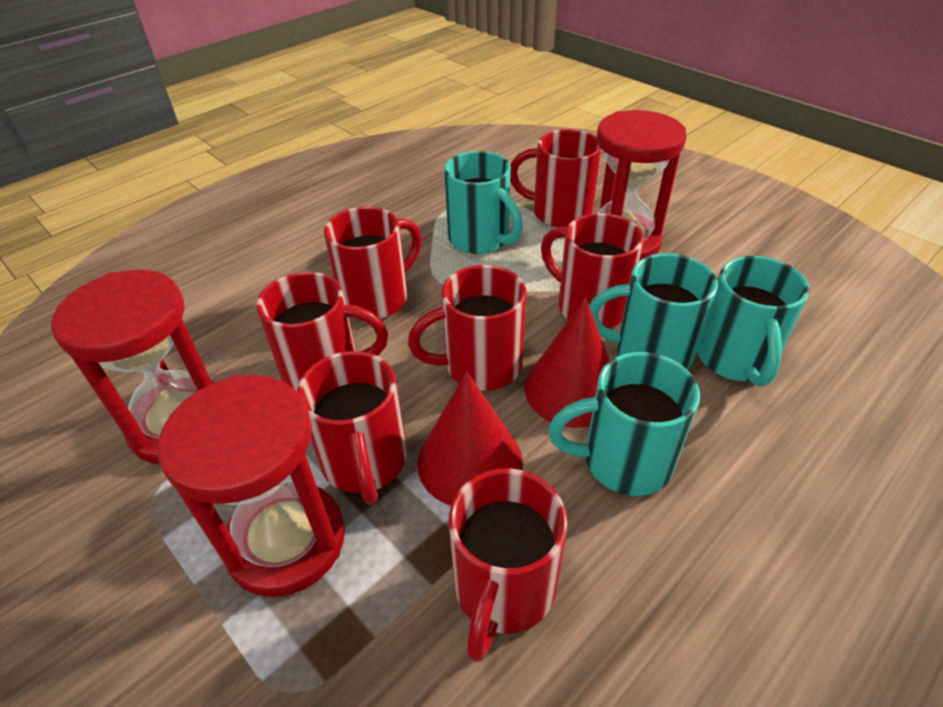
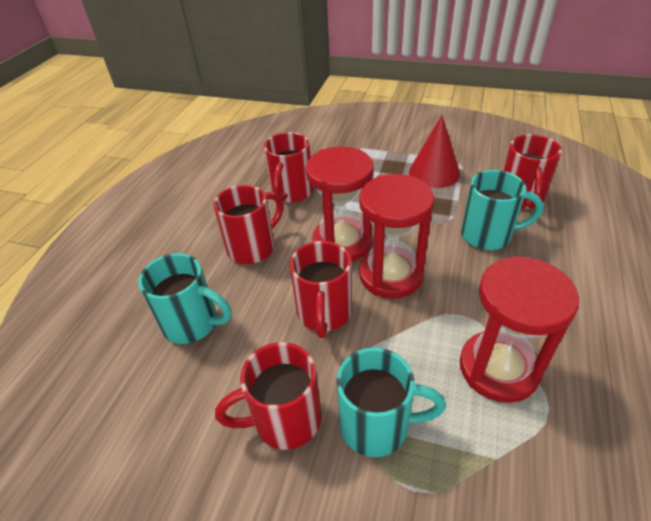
red cone: 2 -> 1
red mug: 7 -> 5
turquoise mug: 4 -> 3

